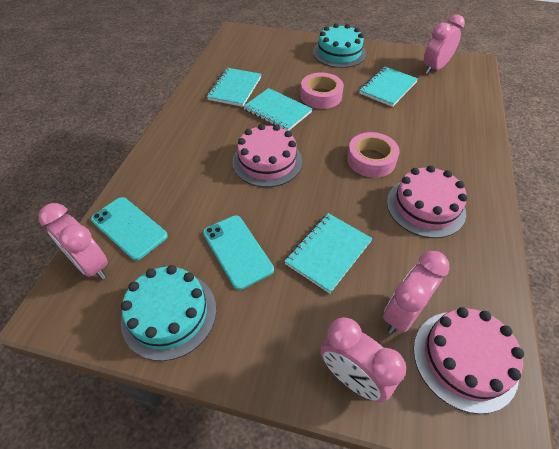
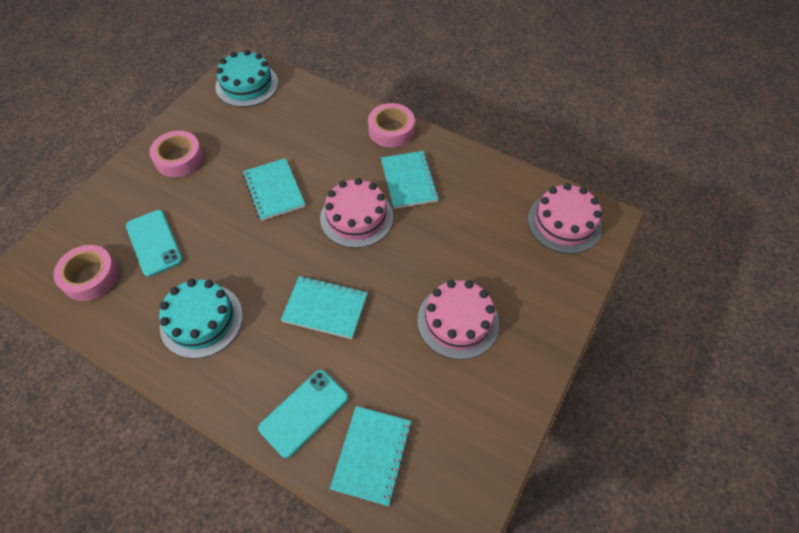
pink clock: 4 -> 0
pink tape: 2 -> 3

